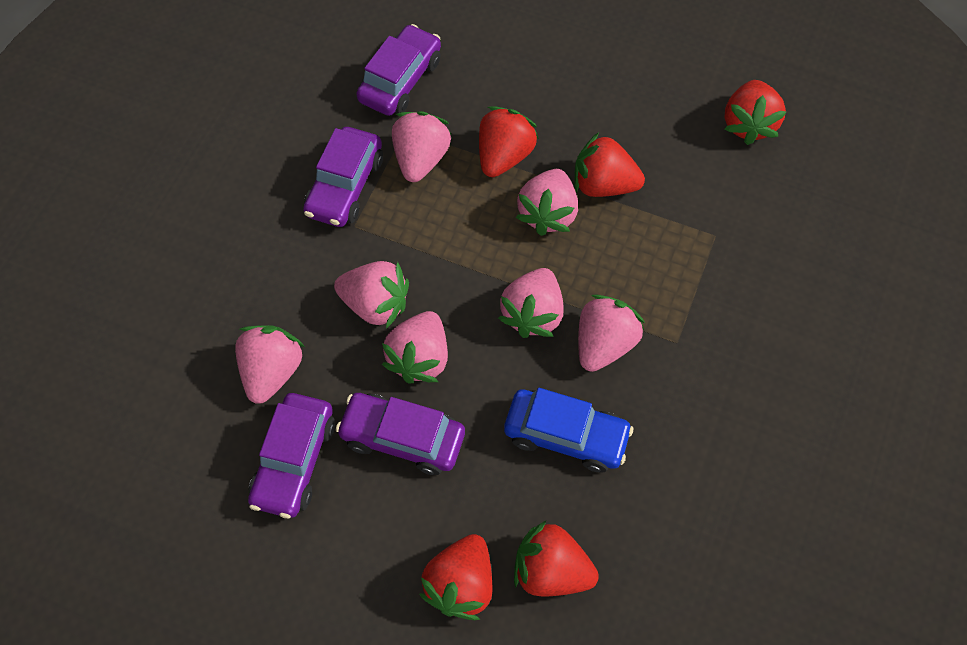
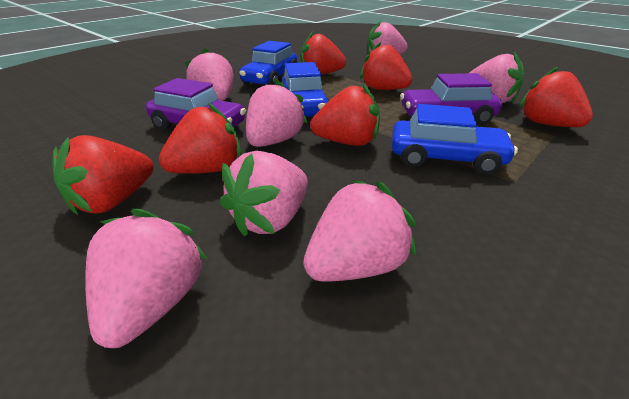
blue car: 1 -> 3
purple car: 4 -> 2
red strawberry: 5 -> 6

